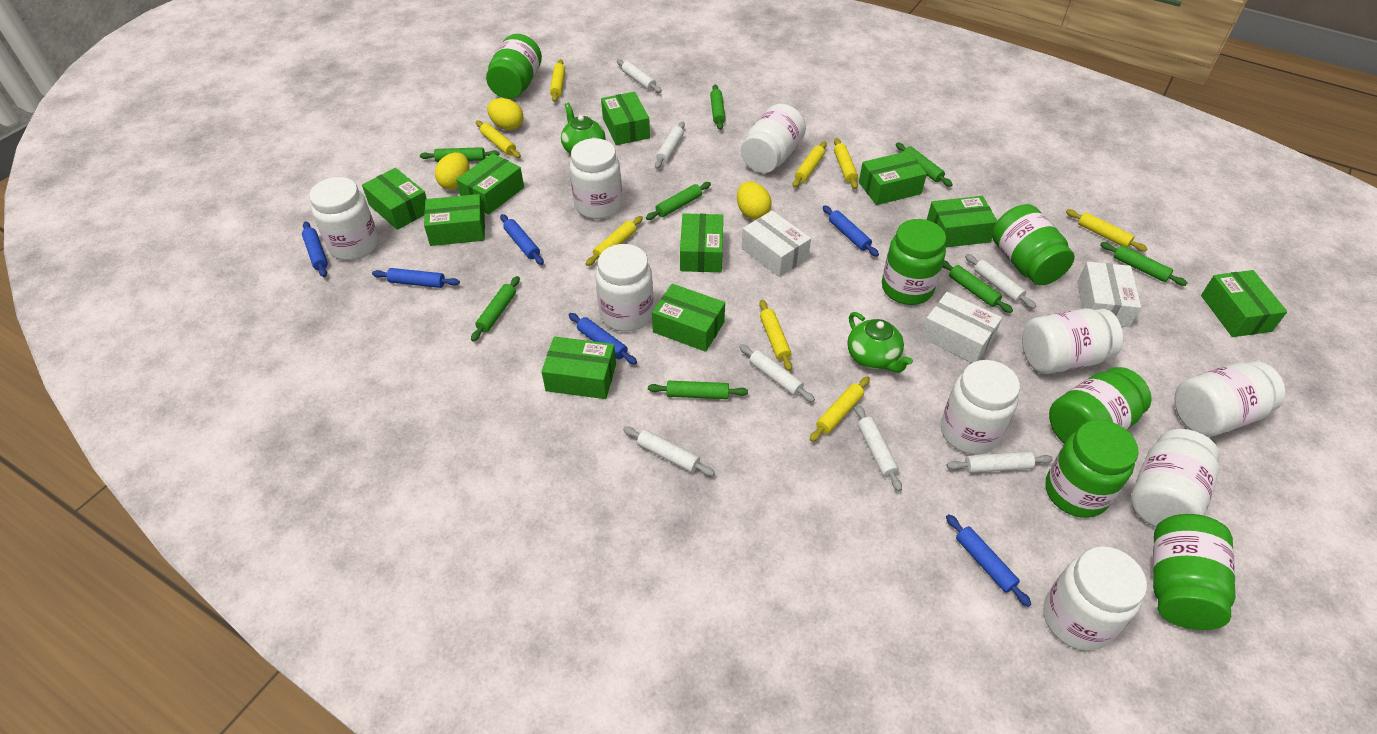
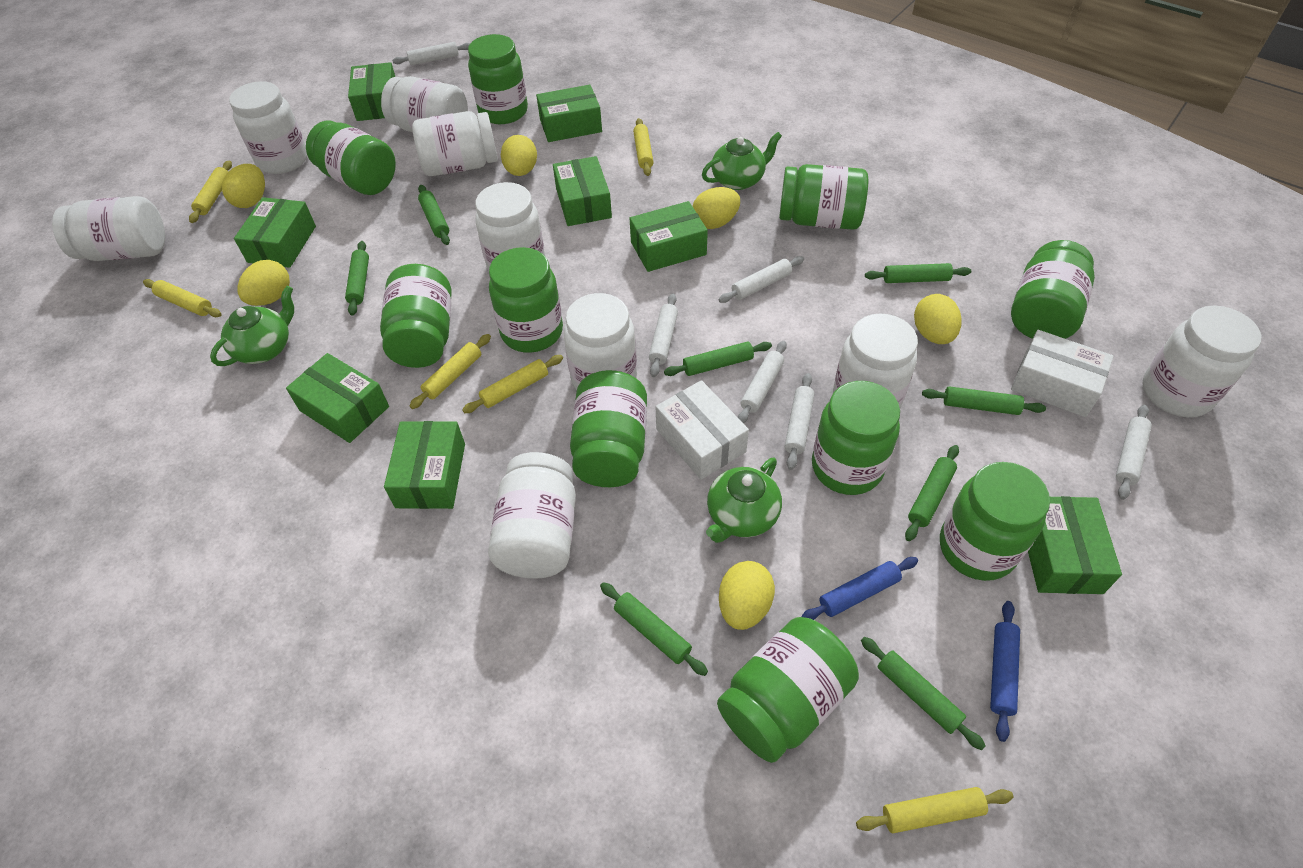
blue rolling pin: 6 -> 2
green box: 10 -> 8
green jar: 6 -> 10
green teapot: 2 -> 3
white box: 3 -> 2
white rolling pin: 7 -> 6
yellow egg: 3 -> 6
yellow rolling pin: 8 -> 6

